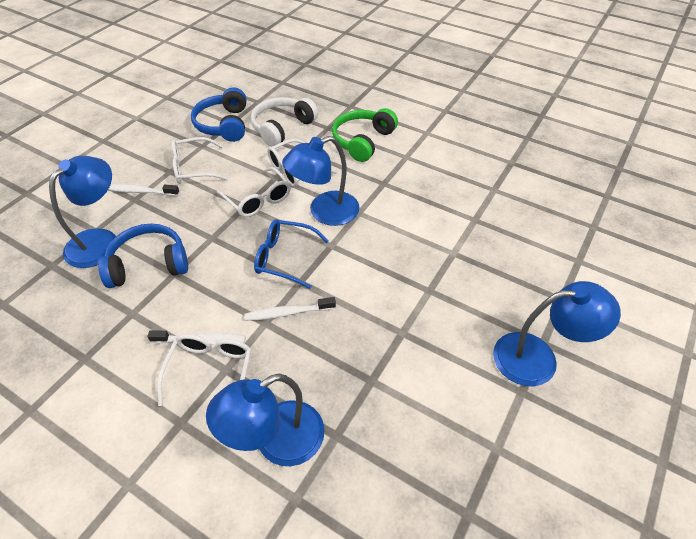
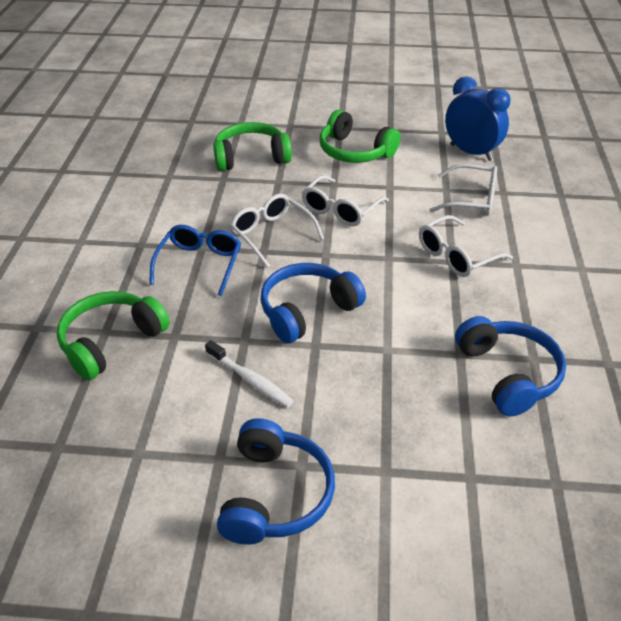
blue clock: 0 -> 1
blue headphones: 2 -> 3
blue lamp: 4 -> 0
green headphones: 1 -> 3
white headphones: 1 -> 0
white toothbrush: 3 -> 1

